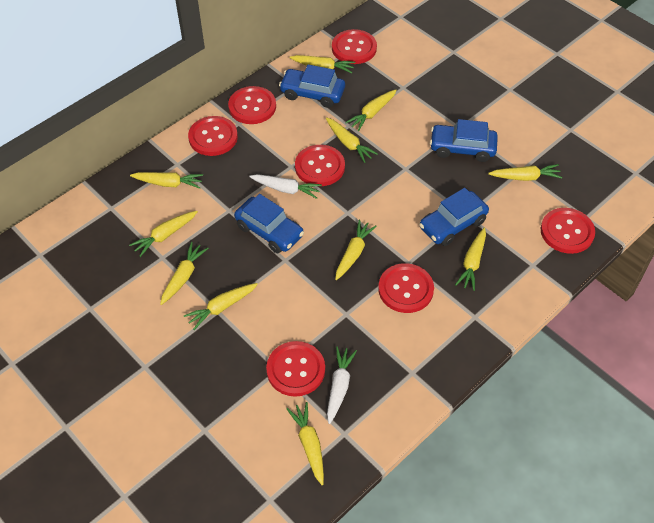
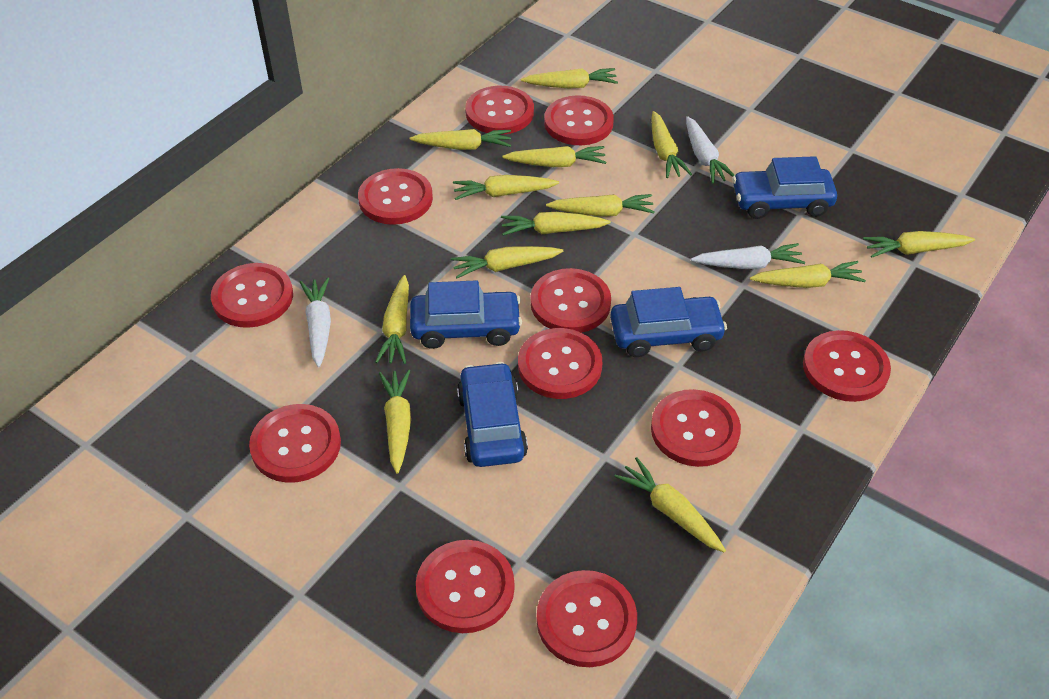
red button: 7 -> 11
white carrot: 2 -> 3
yellow carrot: 11 -> 13

